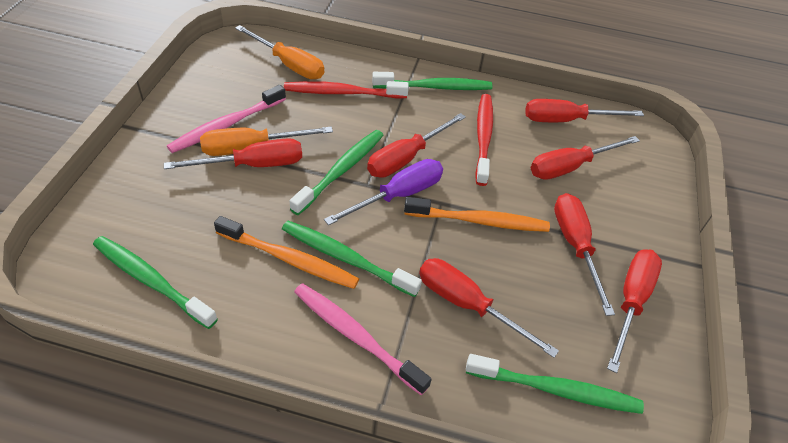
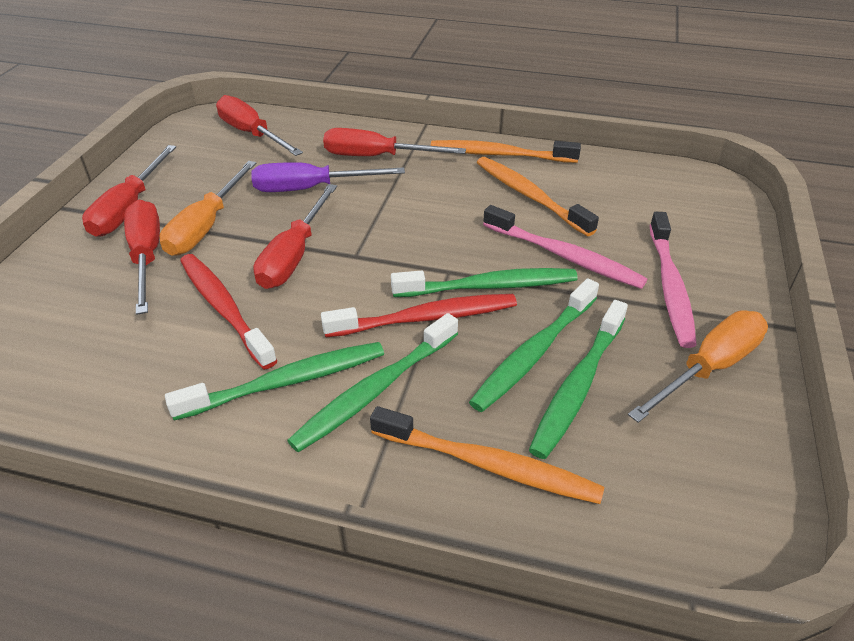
orange toothbrush: 2 -> 3
red screwdriver: 7 -> 5

